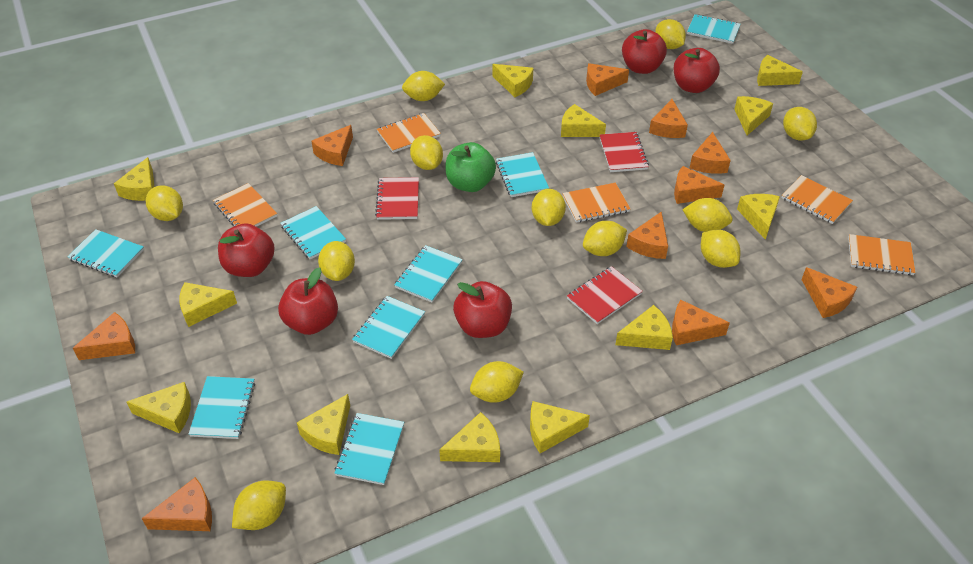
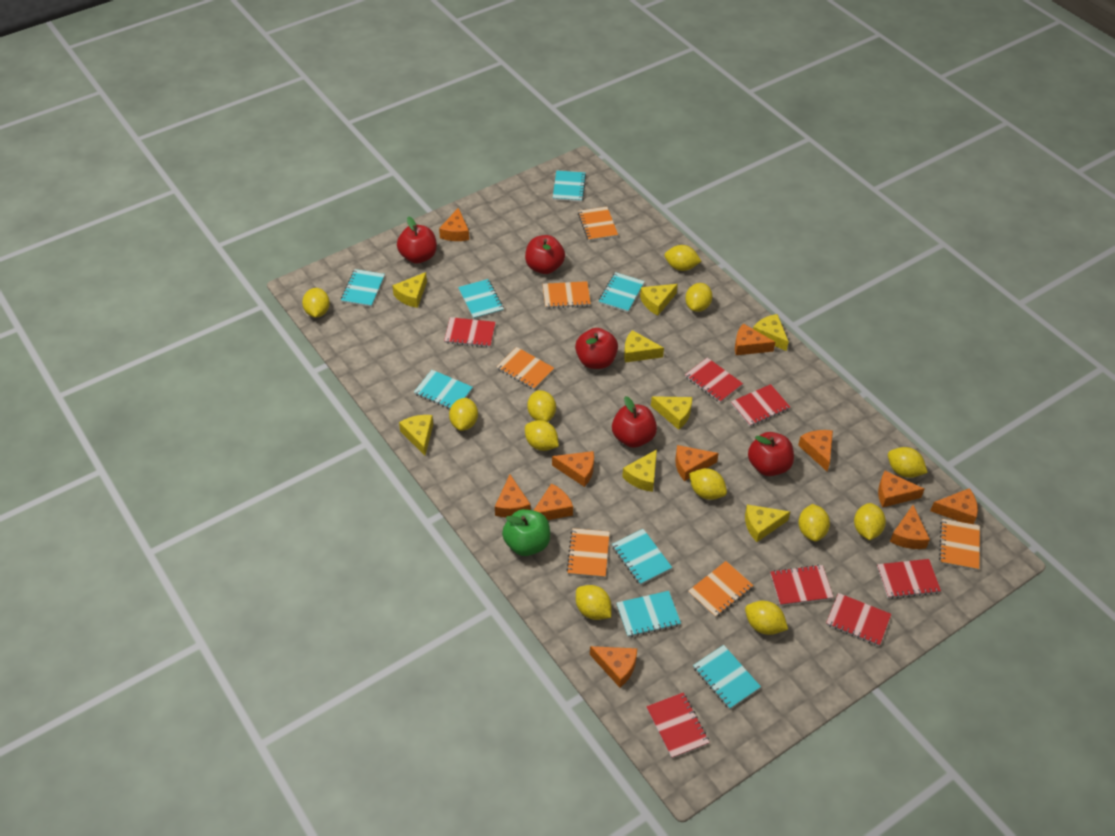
orange cheese: 10 -> 11
orange notebook: 5 -> 6
red notebook: 3 -> 7
yellow cheese: 12 -> 8

